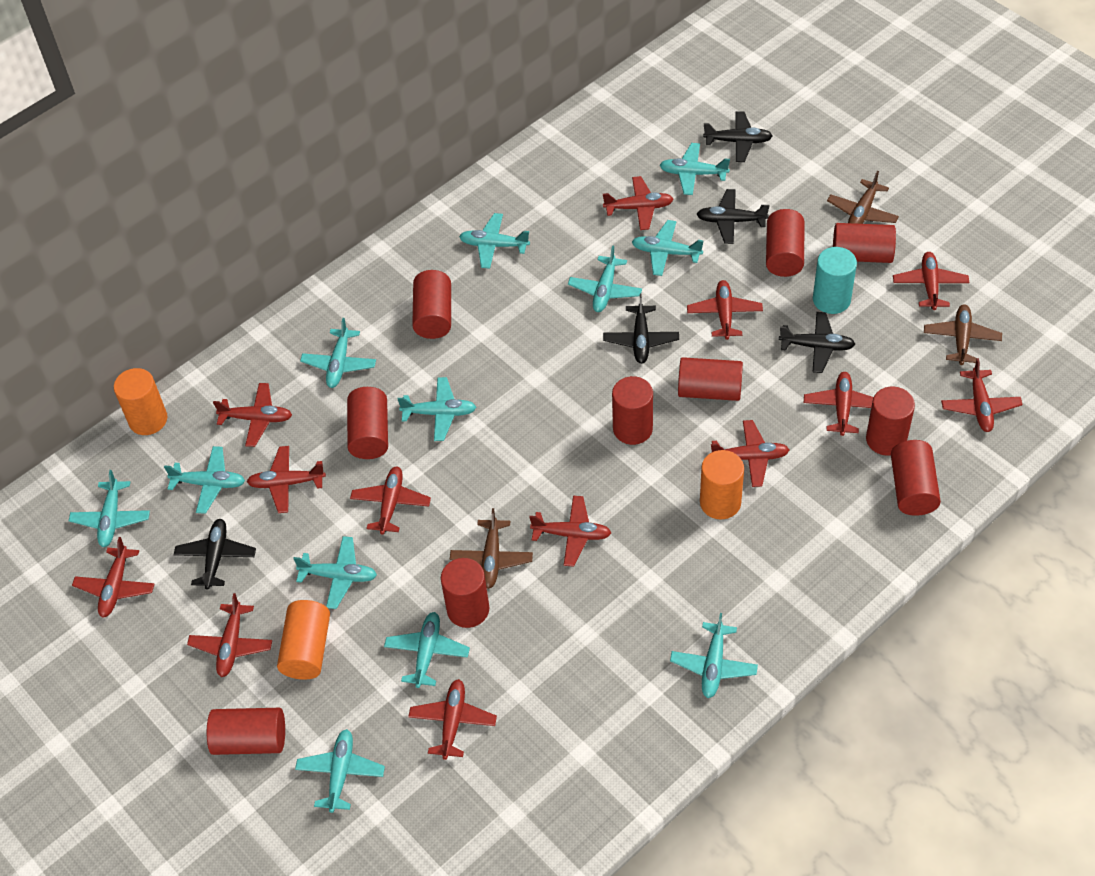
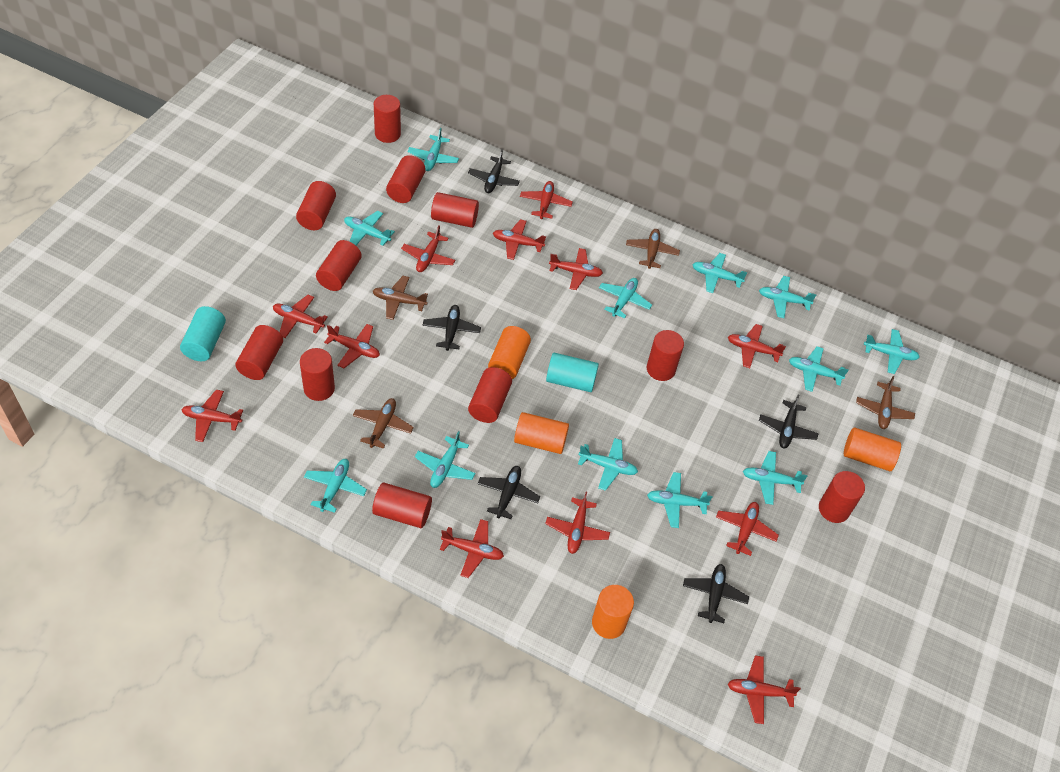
brown plane: 3 -> 4
orange cylinder: 3 -> 4
red cylinder: 10 -> 11
red plane: 13 -> 12
turquoise cylinder: 1 -> 2

